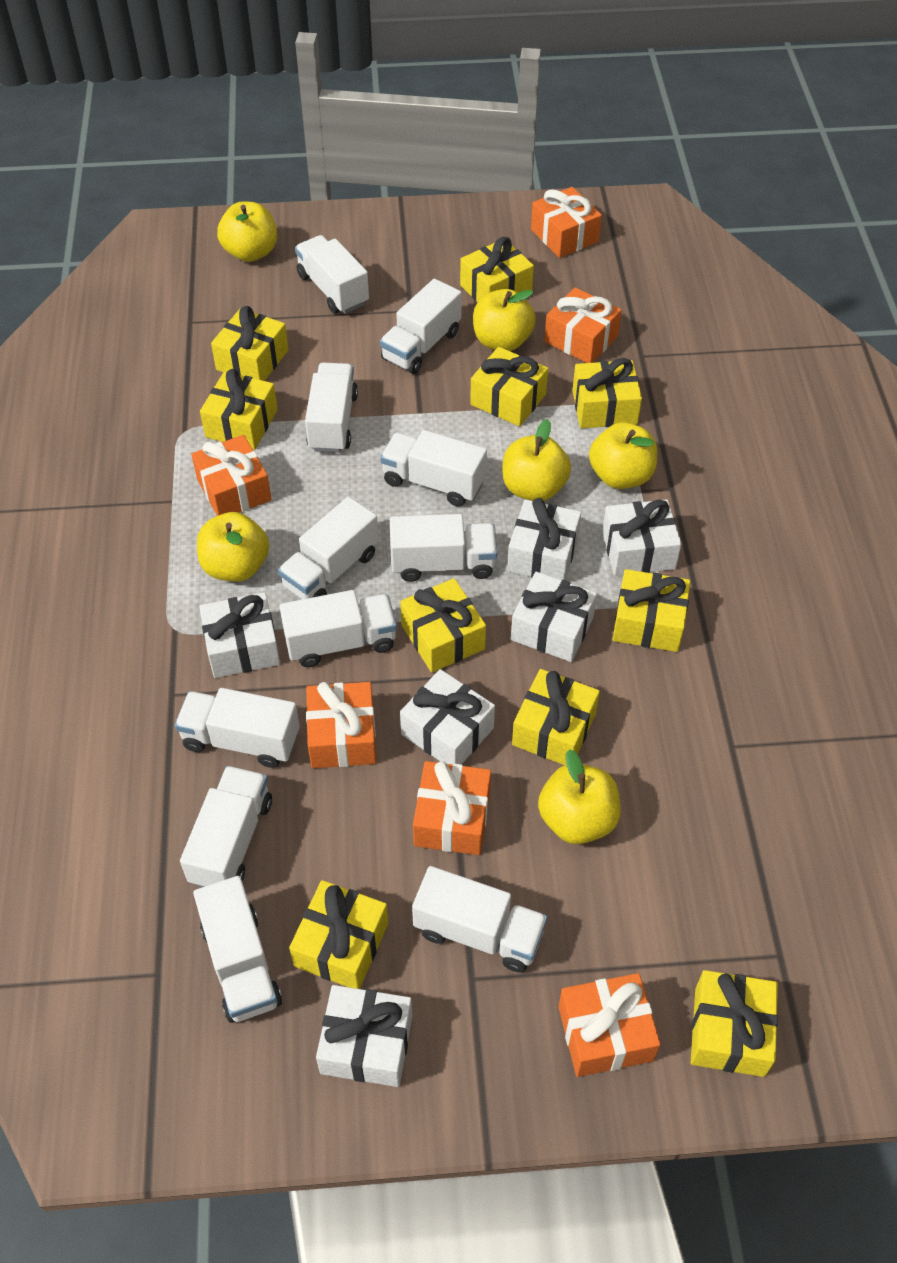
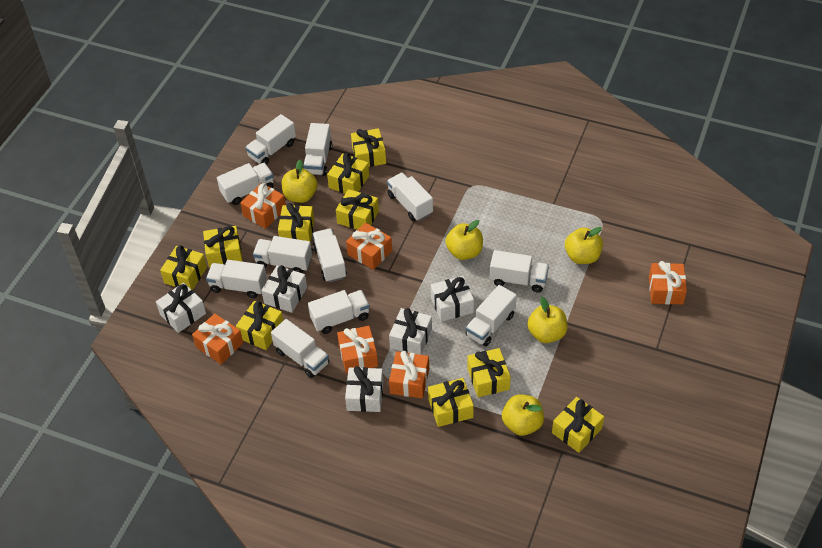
white gift: 6 -> 5
yellow apple: 6 -> 5

